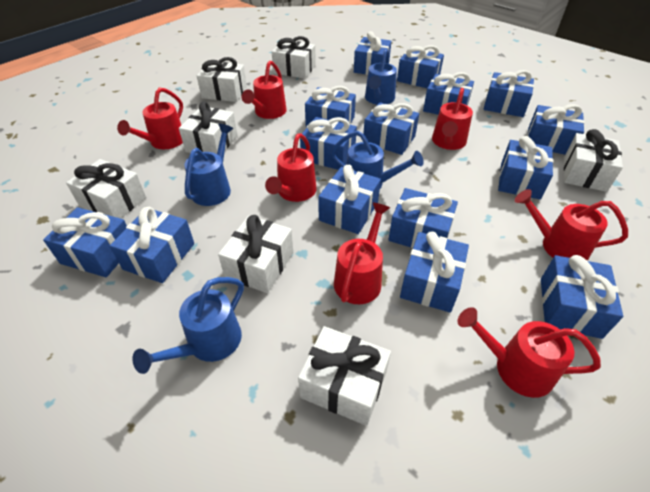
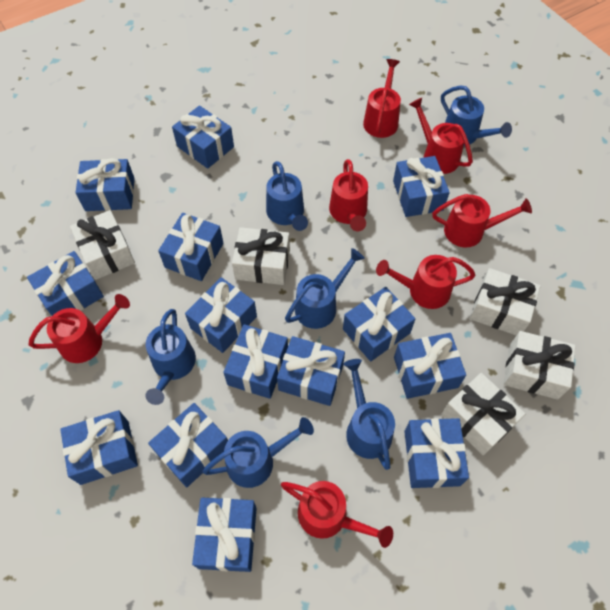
blue gift: 15 -> 14
blue watering can: 4 -> 6
white gift: 7 -> 5

